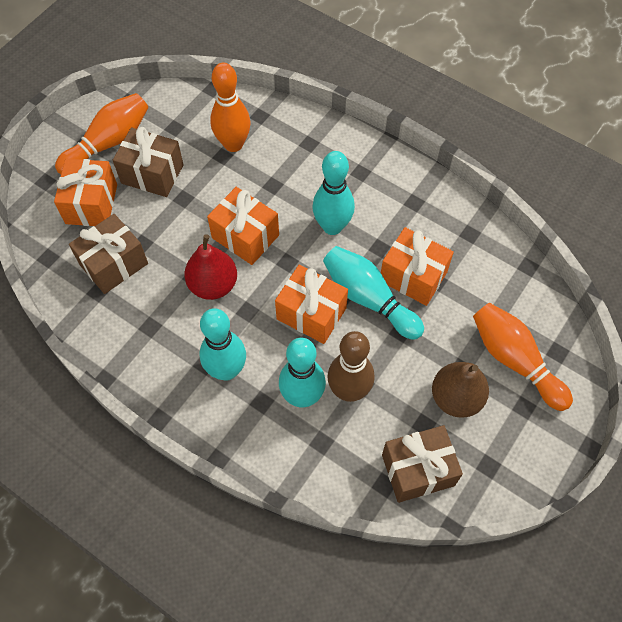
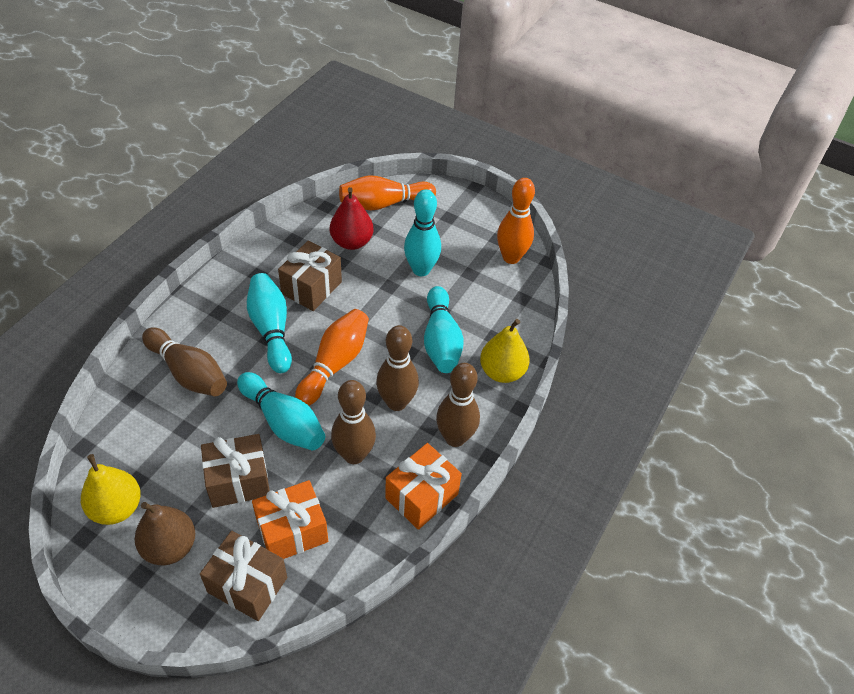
brown bowling pin: 1 -> 4
orange gift: 4 -> 2
yellow pear: 0 -> 2

